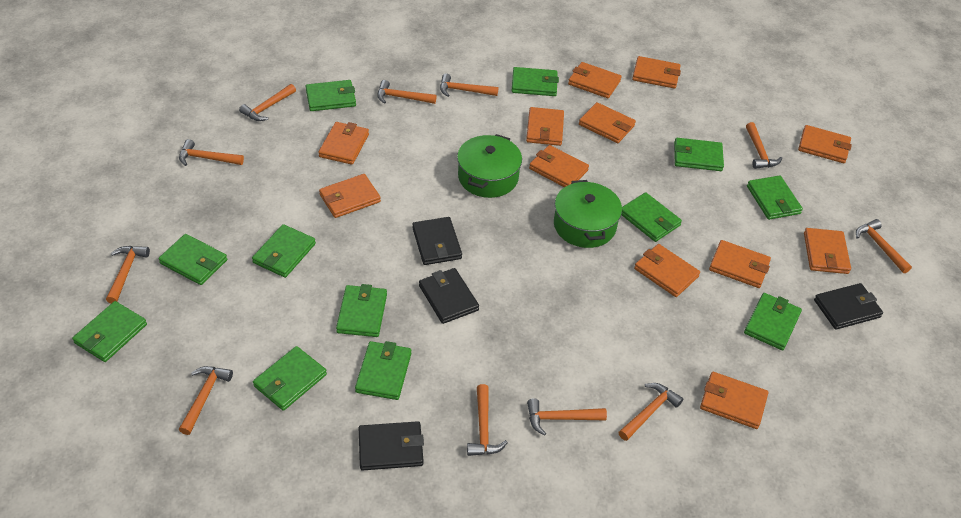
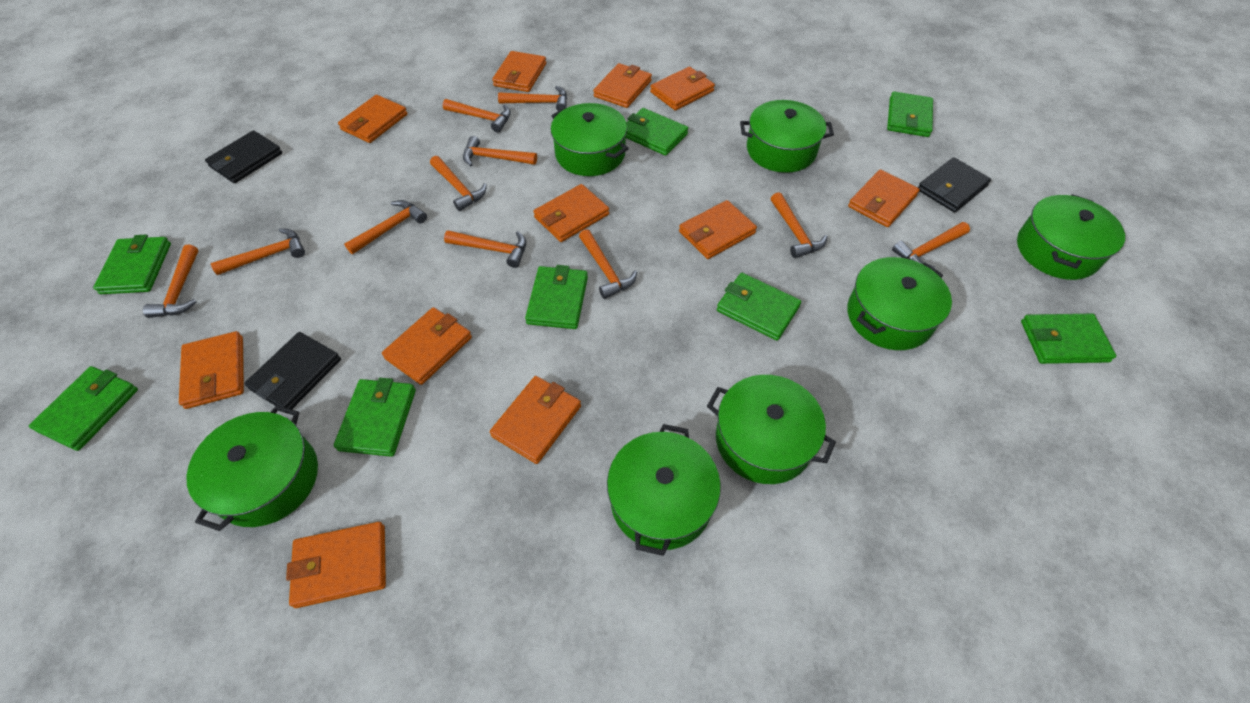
black wallet: 4 -> 3
green pot: 2 -> 7
green wallet: 12 -> 8
orange wallet: 12 -> 11

